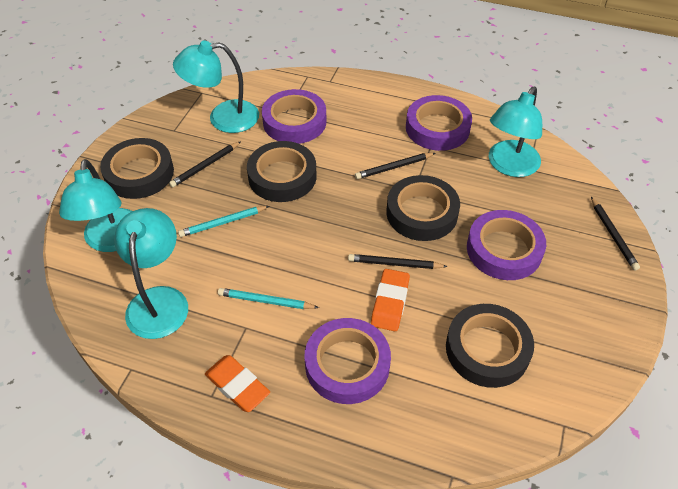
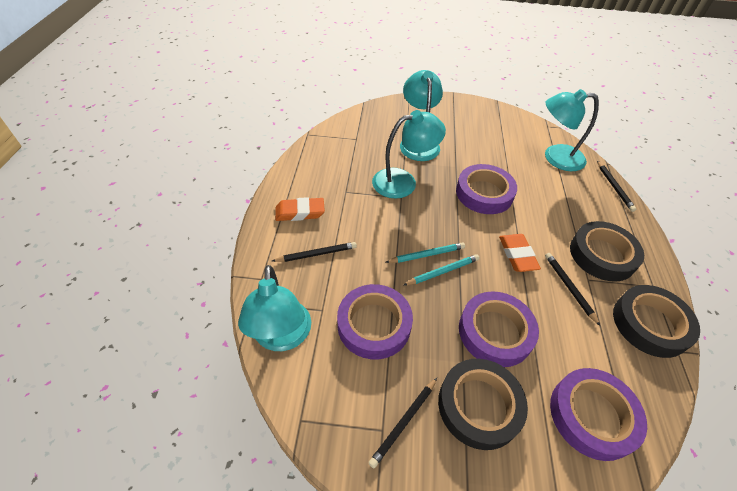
black tape: 4 -> 3

